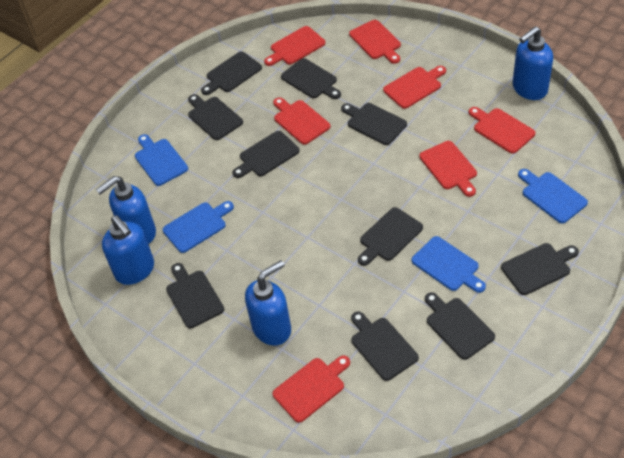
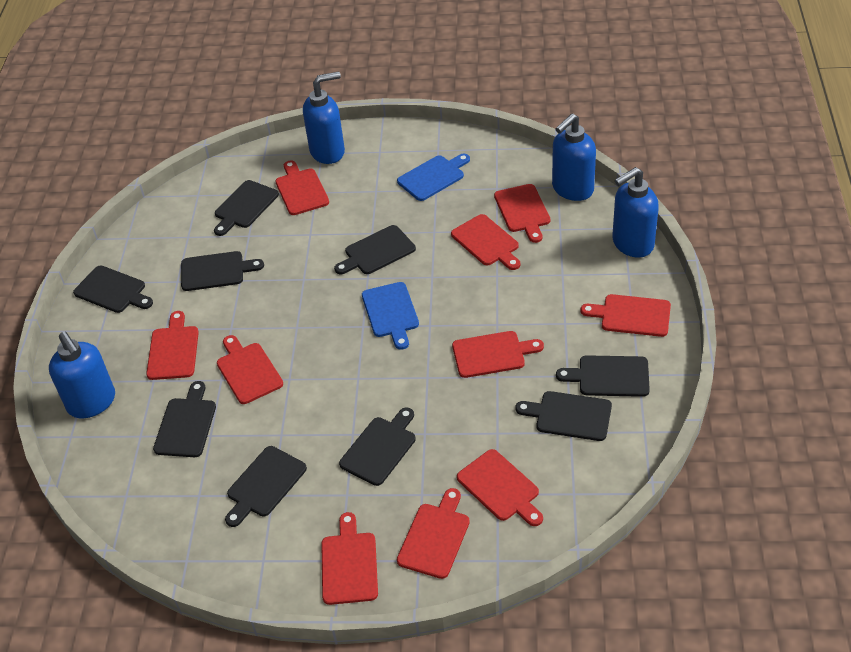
black cutting board: 10 -> 9
blue cutting board: 4 -> 2
red cutting board: 7 -> 10

